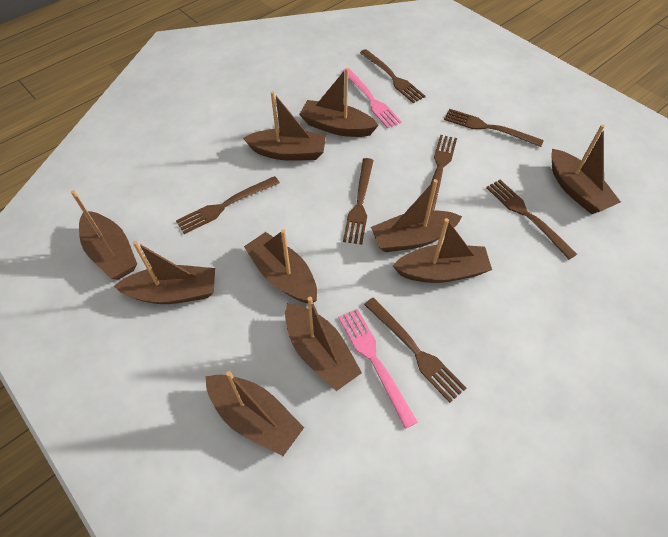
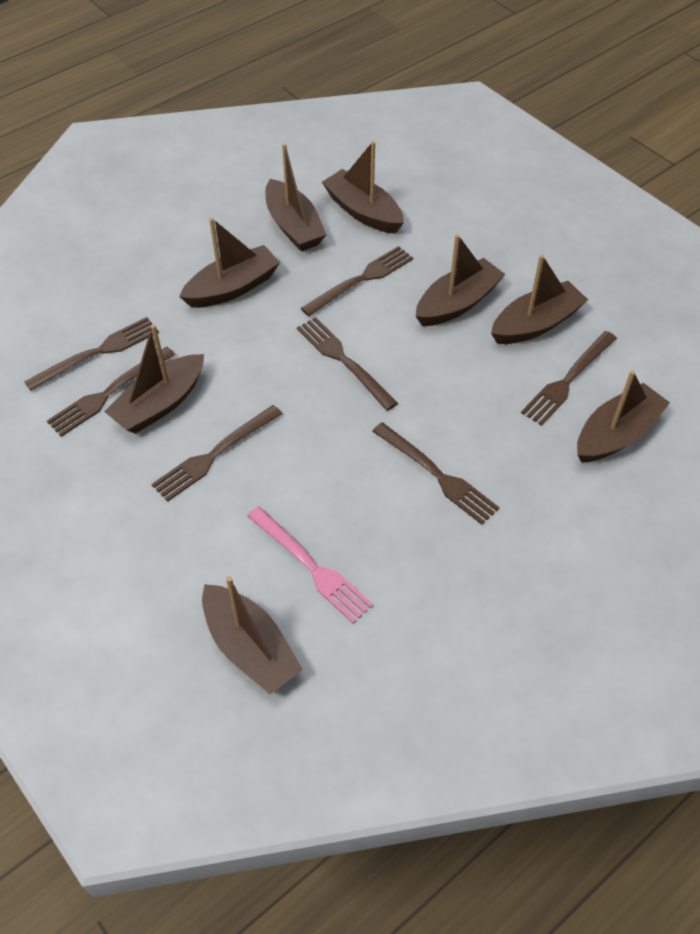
brown boat: 10 -> 8
pink fork: 2 -> 1

